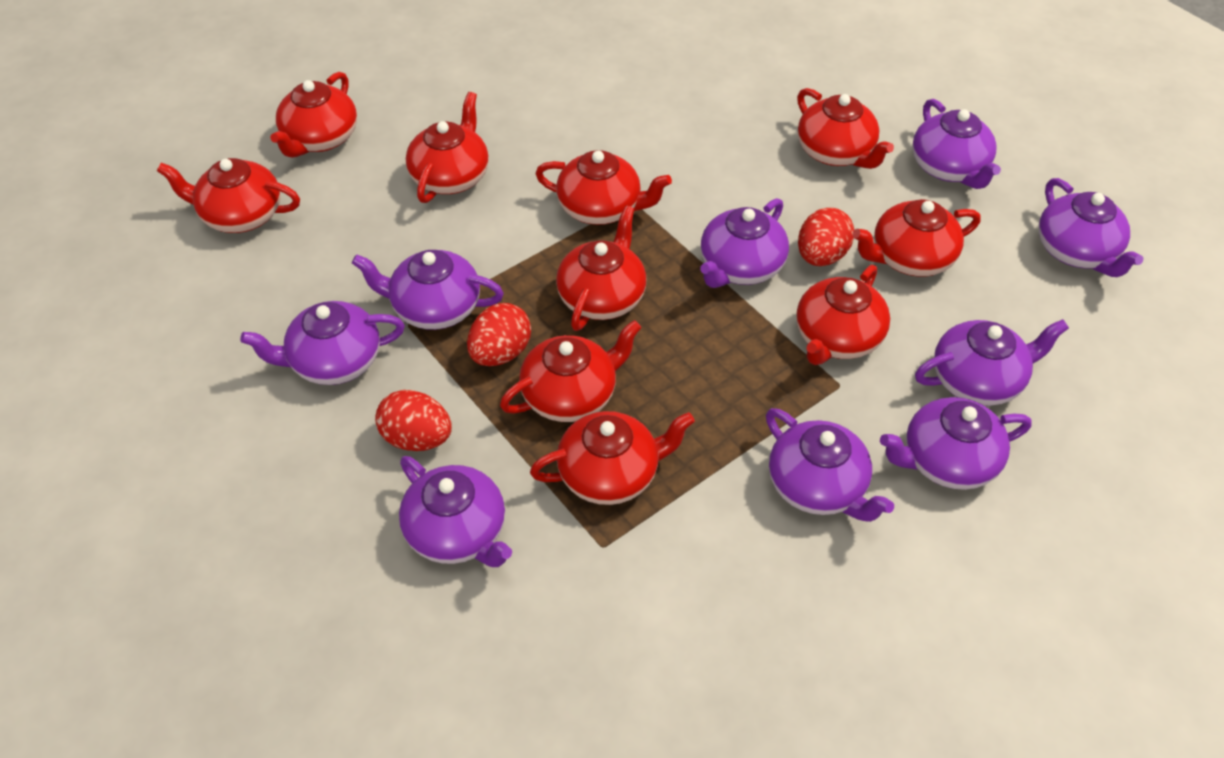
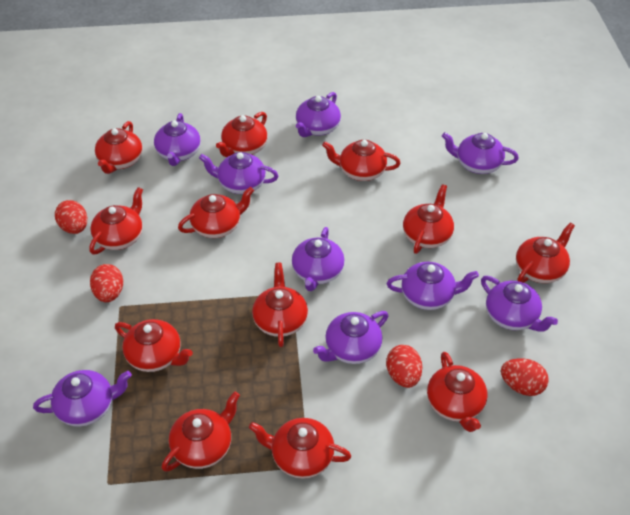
red egg: 3 -> 4
red teapot: 10 -> 12

